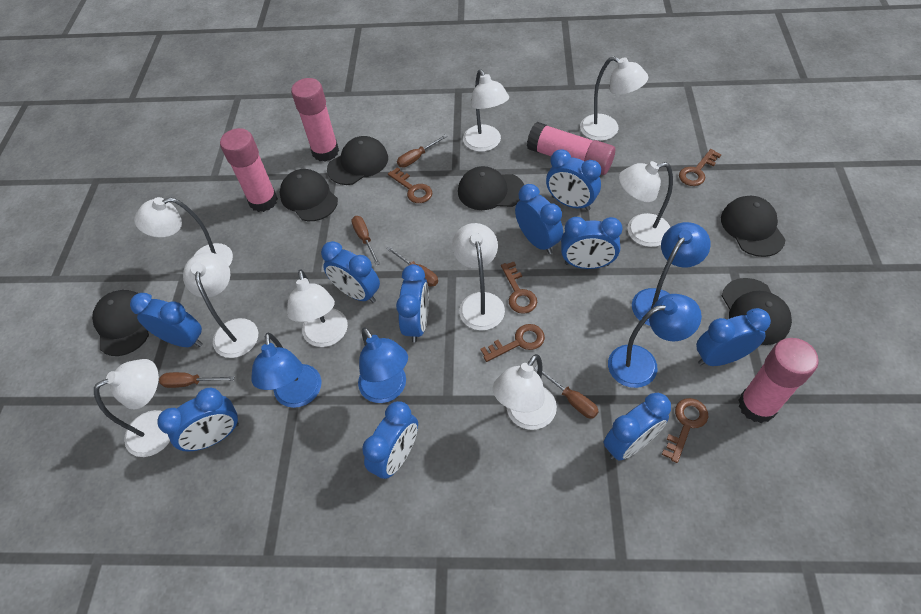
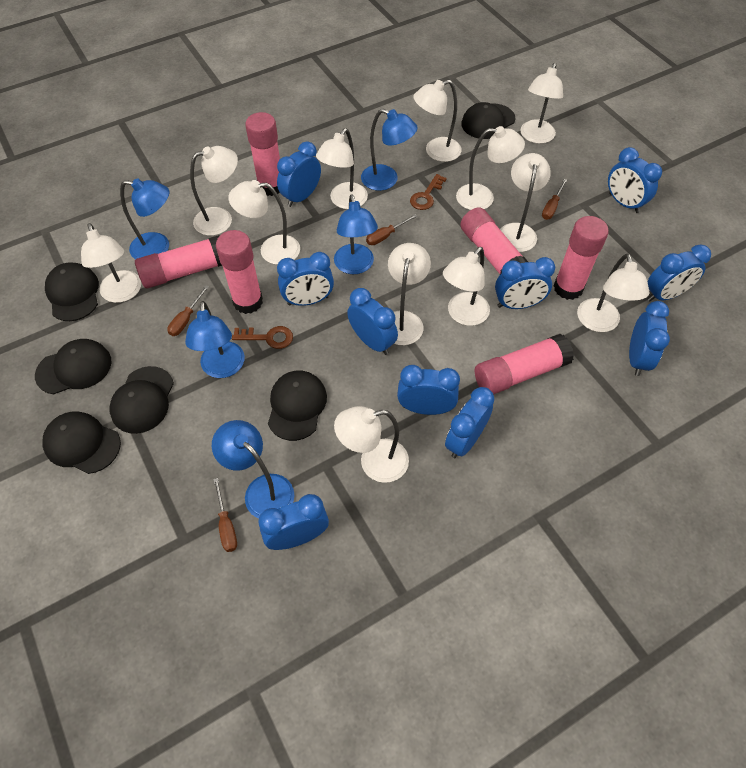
blue lamp: 4 -> 5
brown key: 5 -> 2
brown screwdriver: 5 -> 4
pink glue stick: 4 -> 6
white lamp: 9 -> 12

